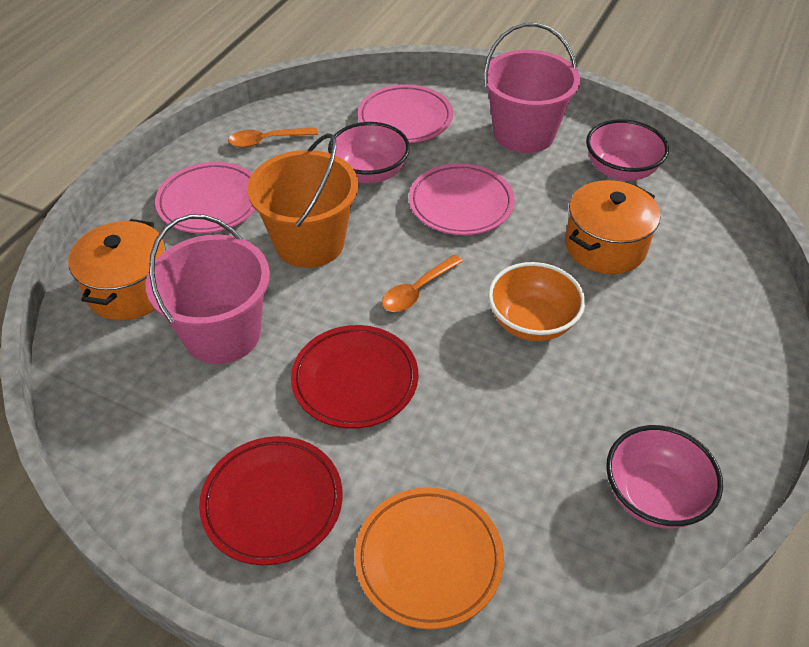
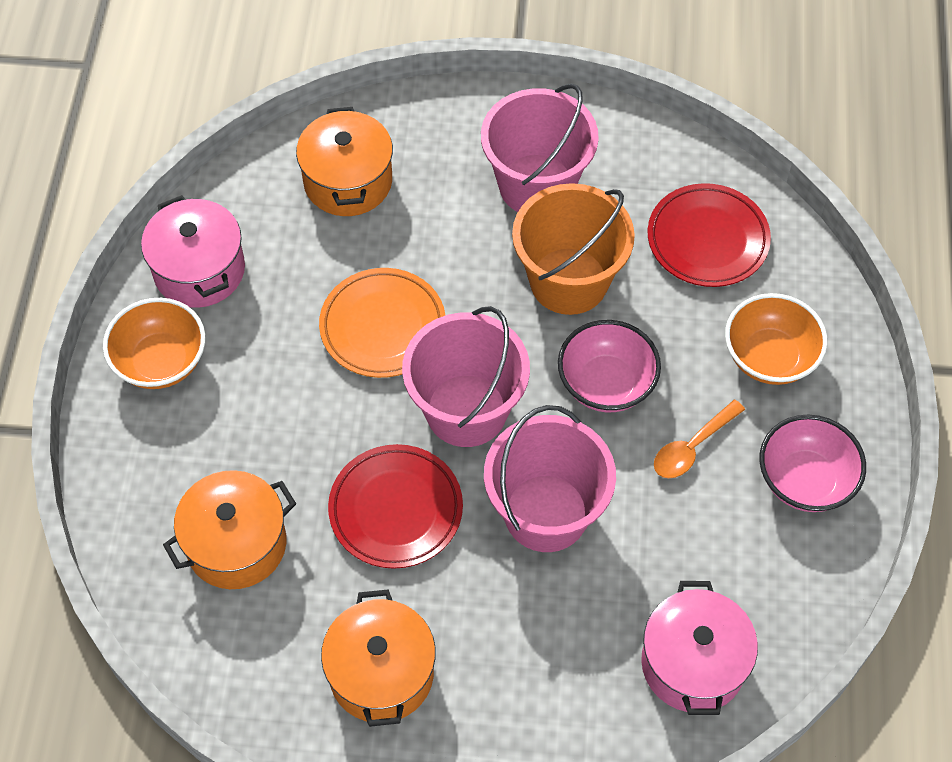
orange bowl: 1 -> 2
orange pot: 2 -> 3
orange spoon: 2 -> 1
pink bowl: 3 -> 2
pink bucket: 2 -> 3
pink plate: 3 -> 0
pink pot: 0 -> 2

